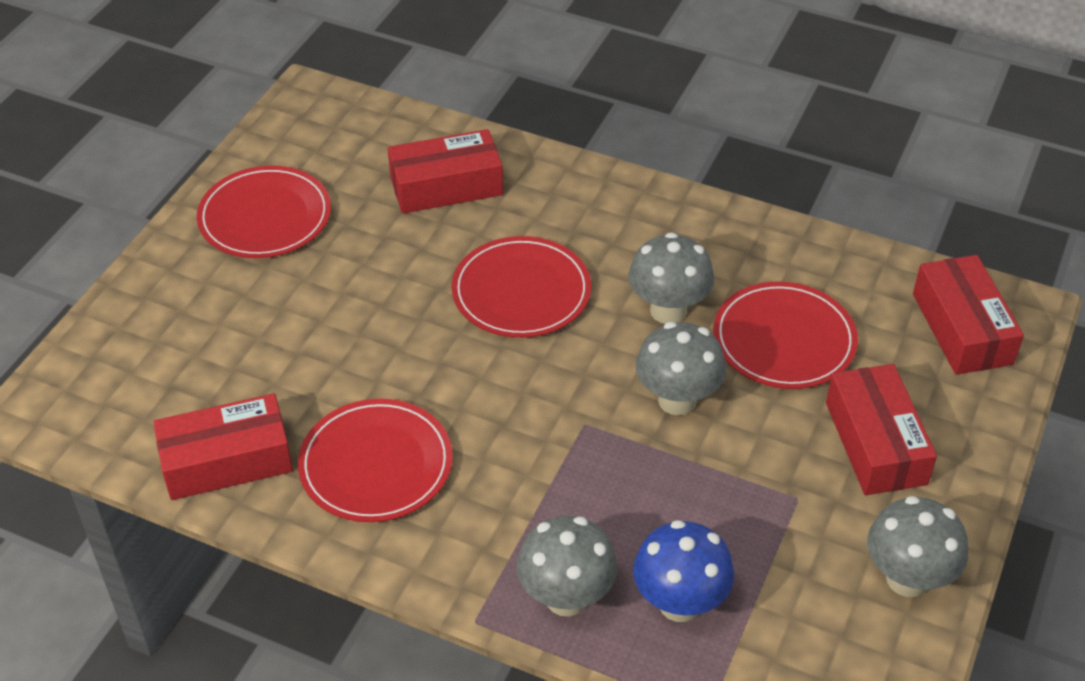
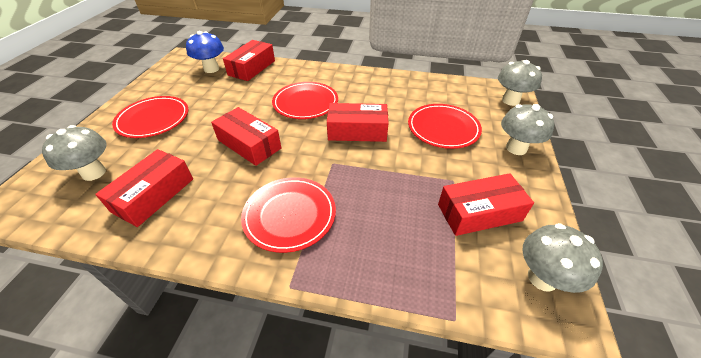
red box: 4 -> 5

